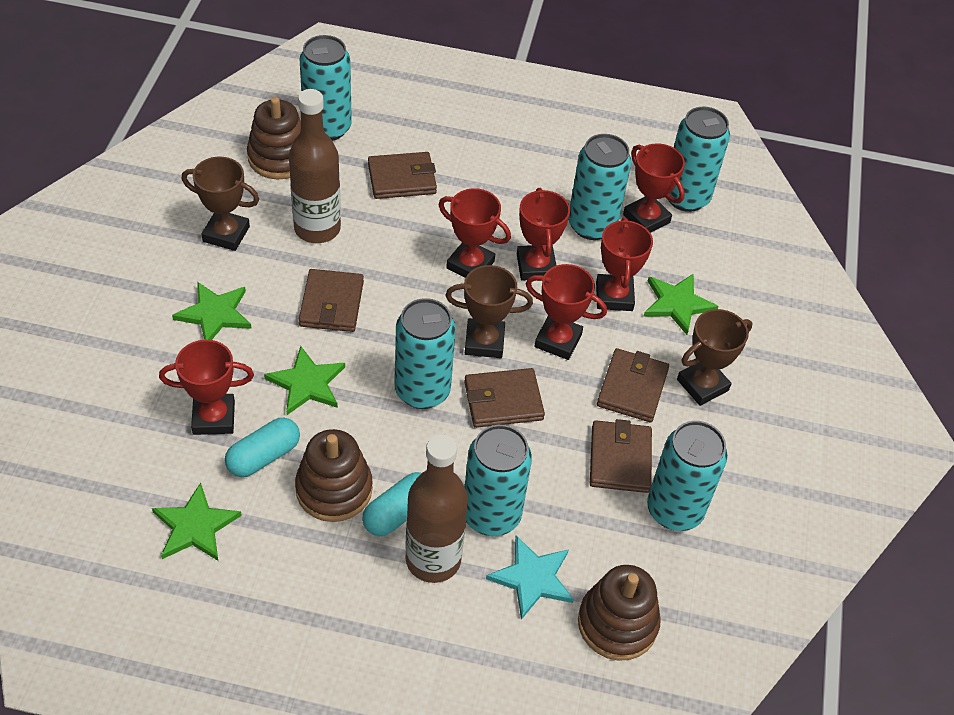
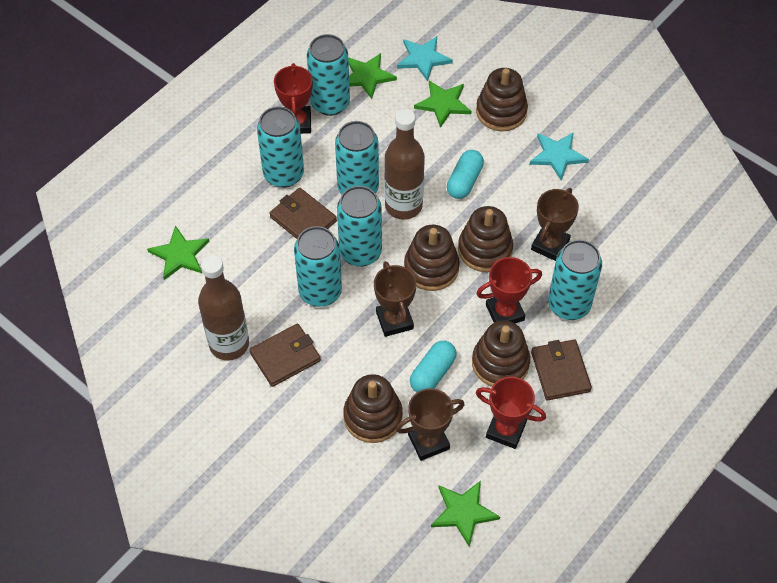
brown stacking toy: 3 -> 5
brown wallet: 5 -> 3
red trophy: 6 -> 3
turquoise star: 1 -> 2

